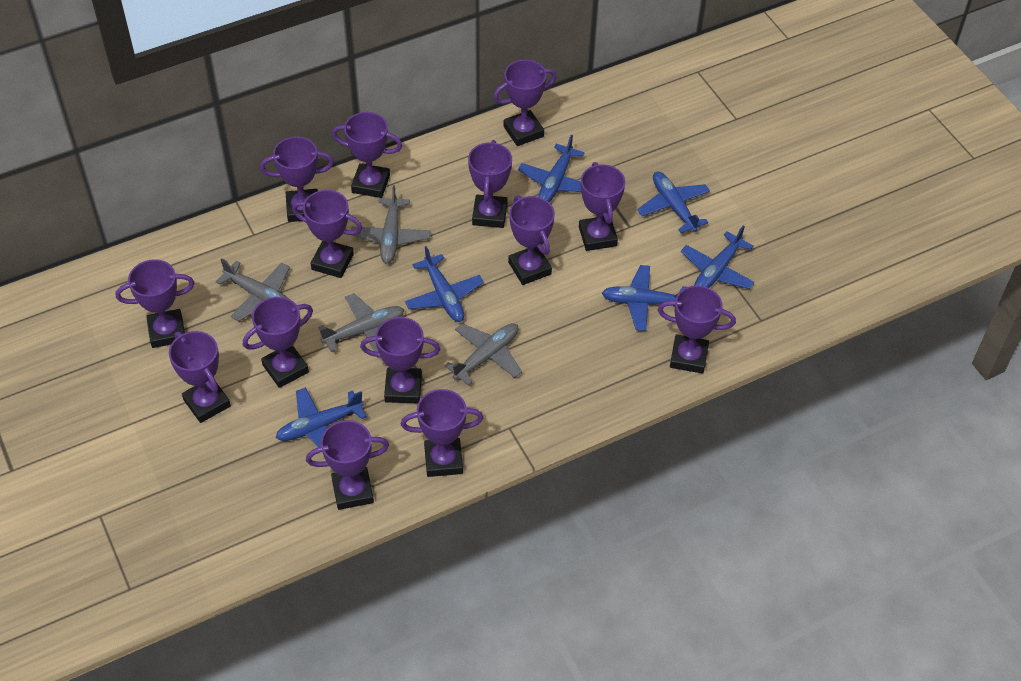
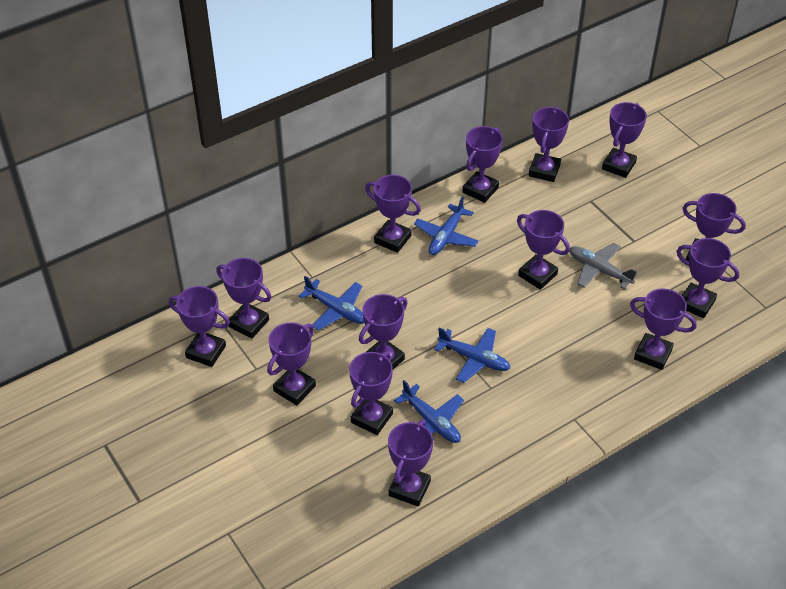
blue plane: 6 -> 4
grey plane: 4 -> 1

